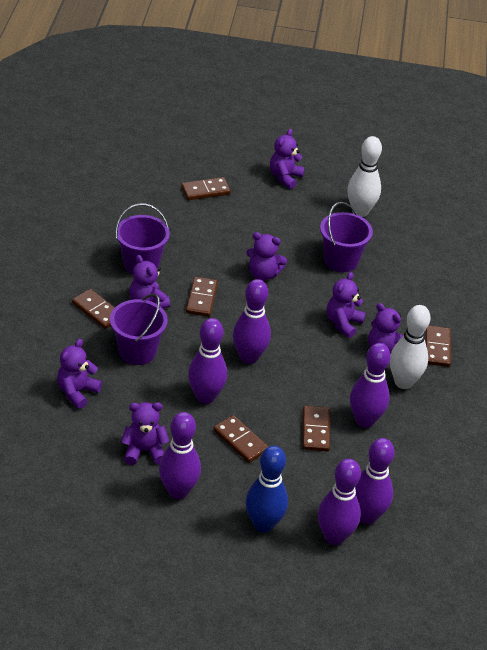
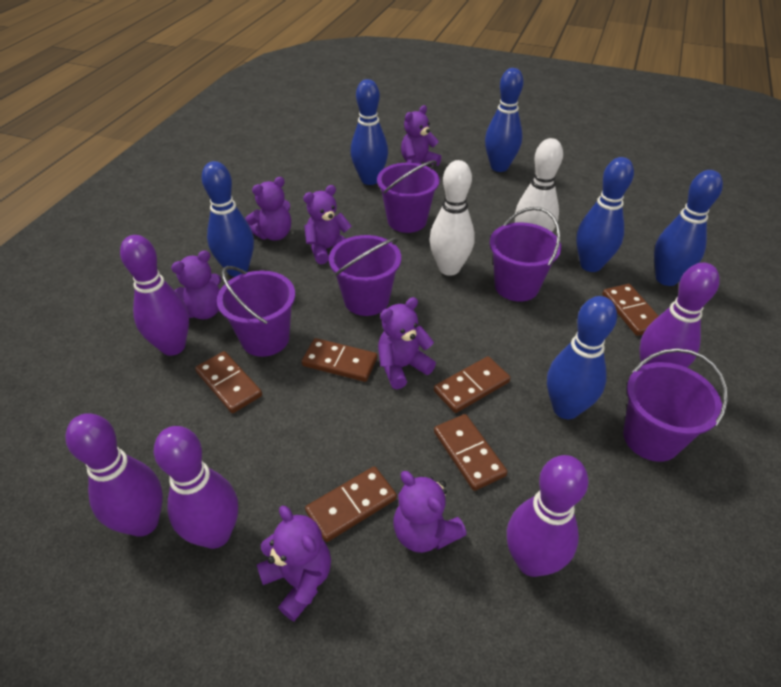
blue bowling pin: 1 -> 6
purple bowling pin: 6 -> 5
purple bucket: 3 -> 5

